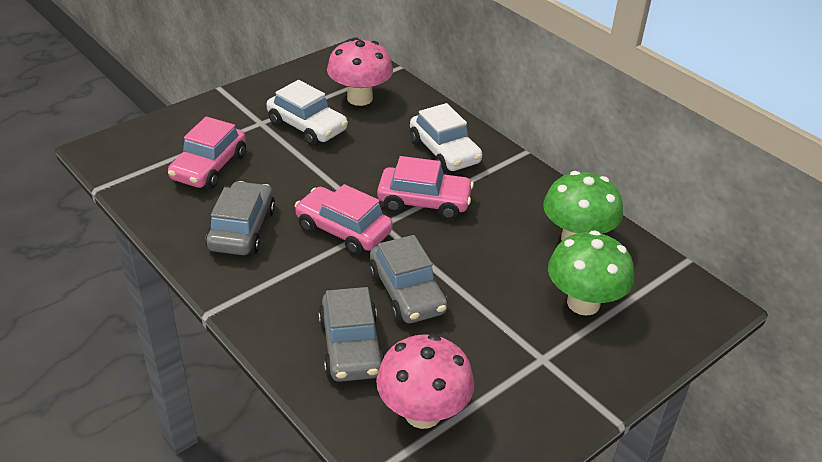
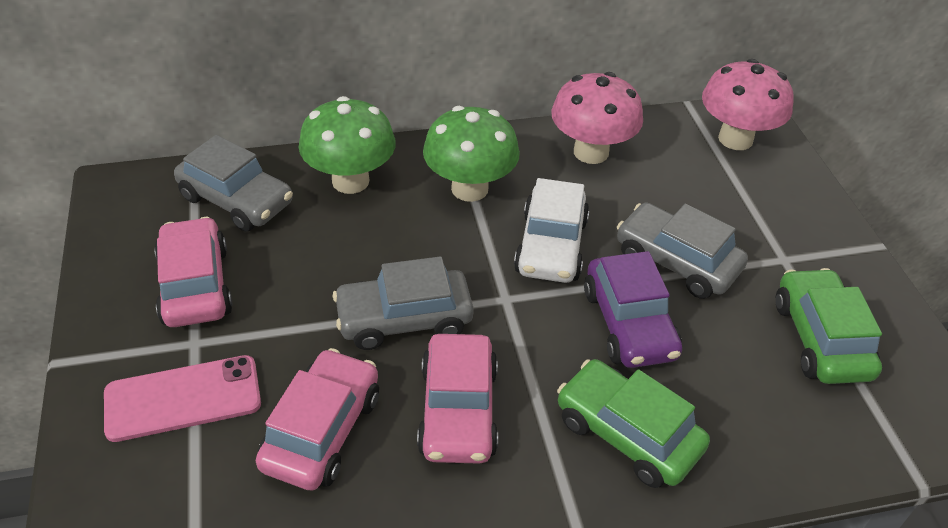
green car: 0 -> 2
pink phone: 0 -> 1
purple car: 0 -> 1
white car: 2 -> 1

